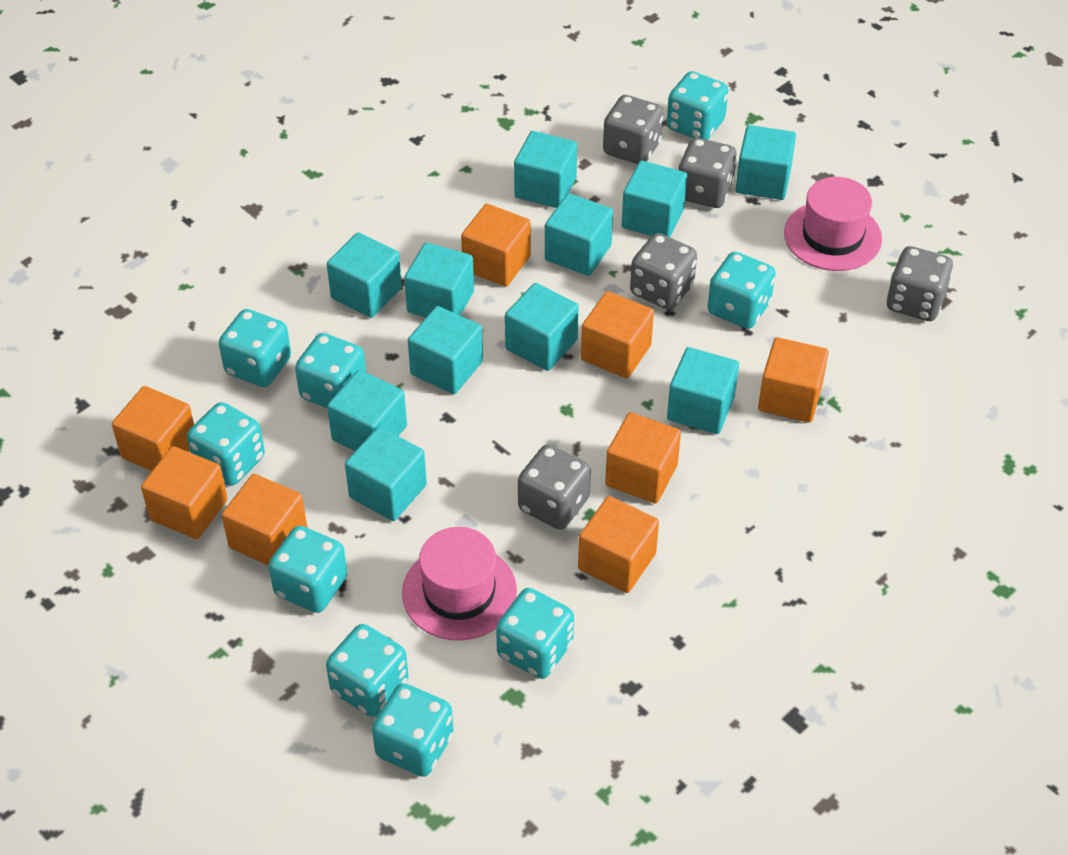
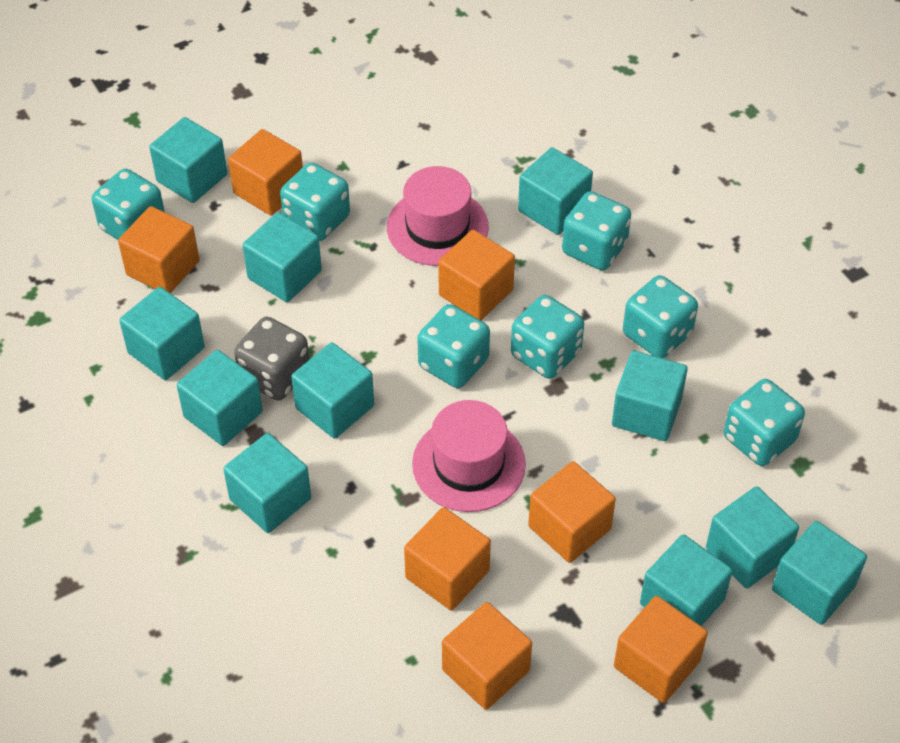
grey dice: 5 -> 1
orange cube: 8 -> 7
turquoise dice: 9 -> 7

